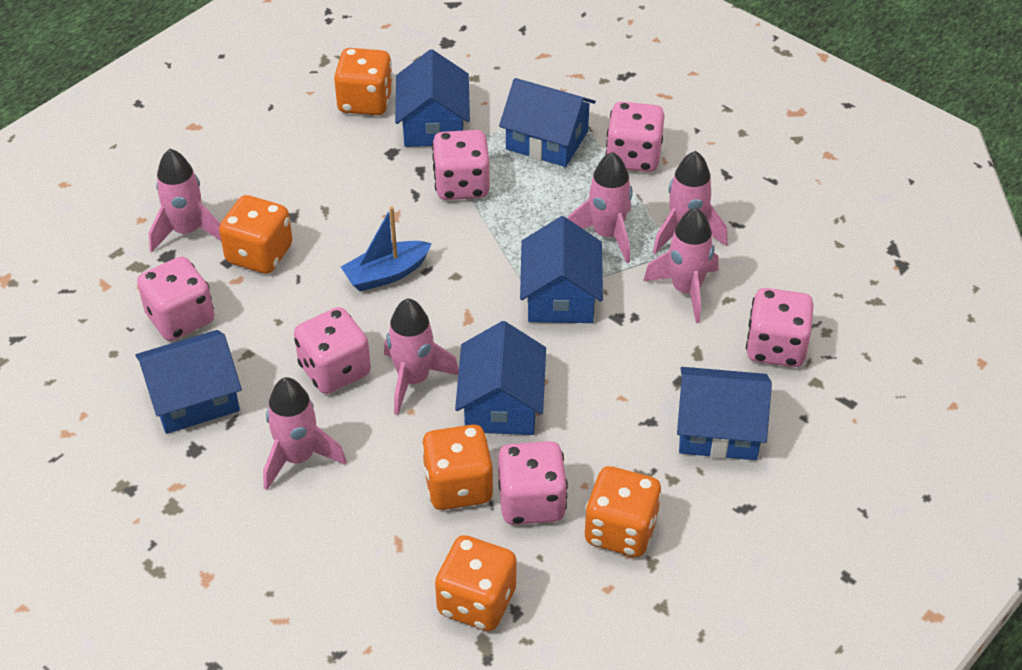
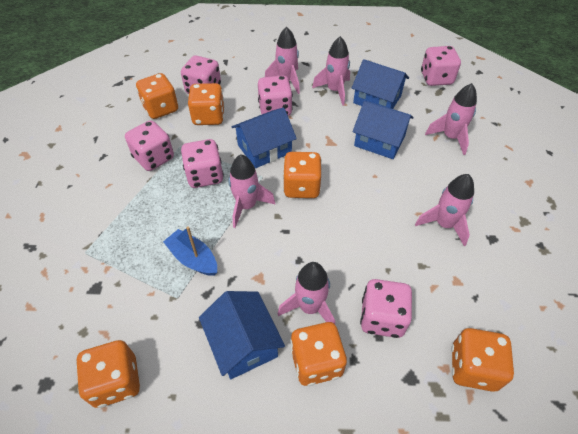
blue house: 6 -> 4
orange dice: 5 -> 6

